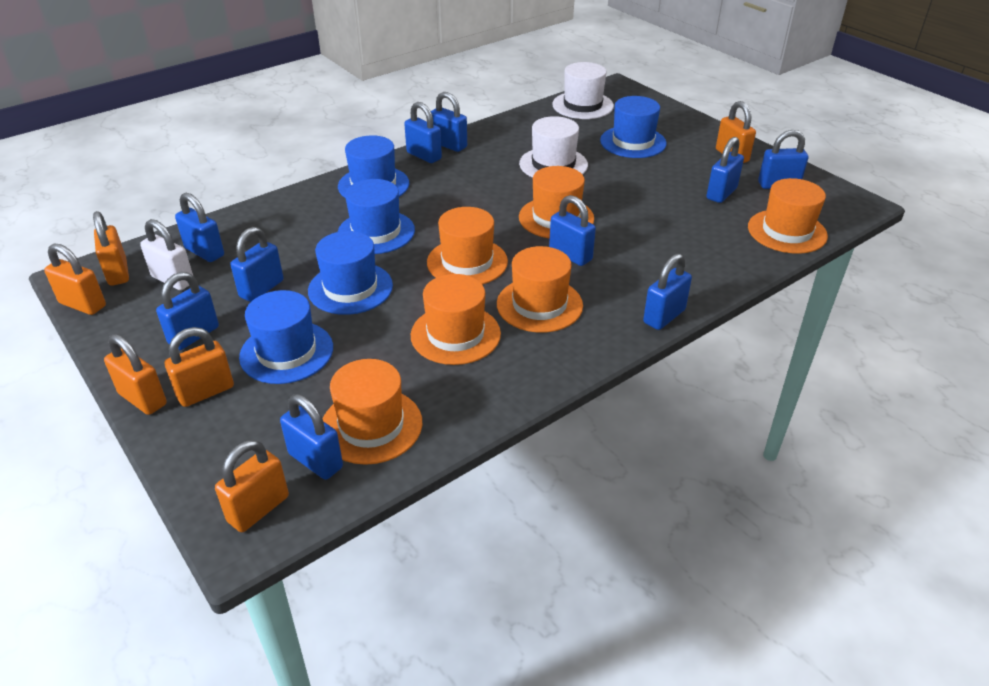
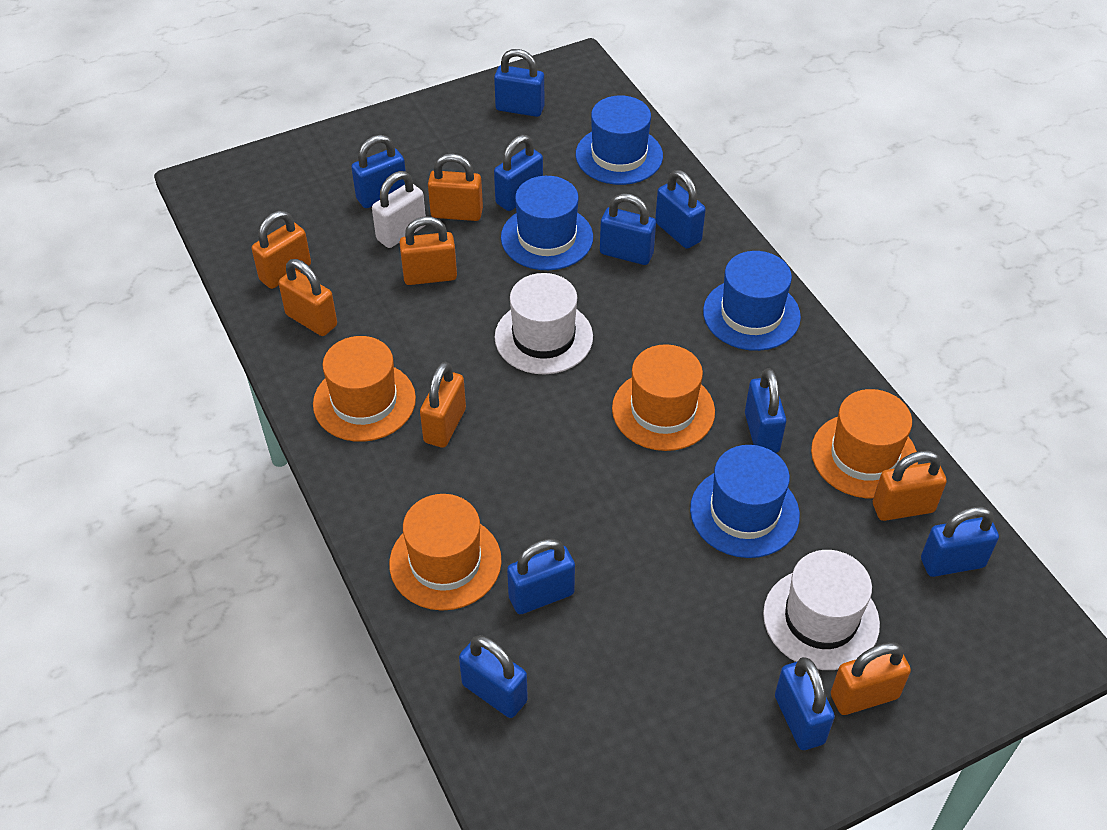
blue hat: 5 -> 4
orange hat: 6 -> 4
orange padlock: 6 -> 7

